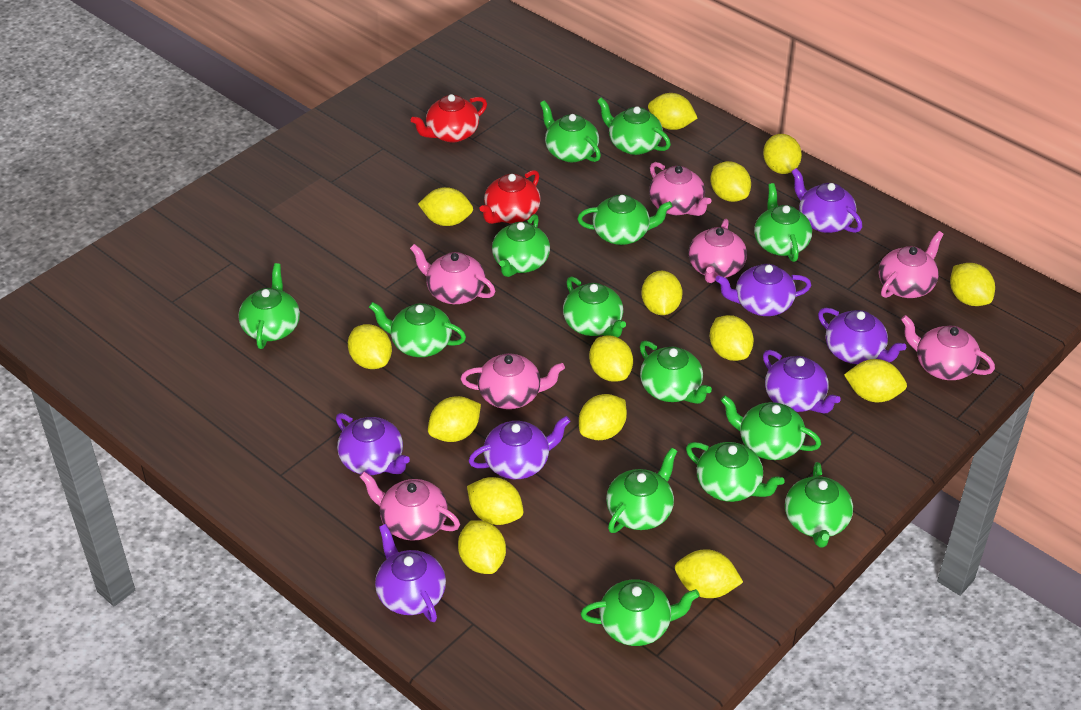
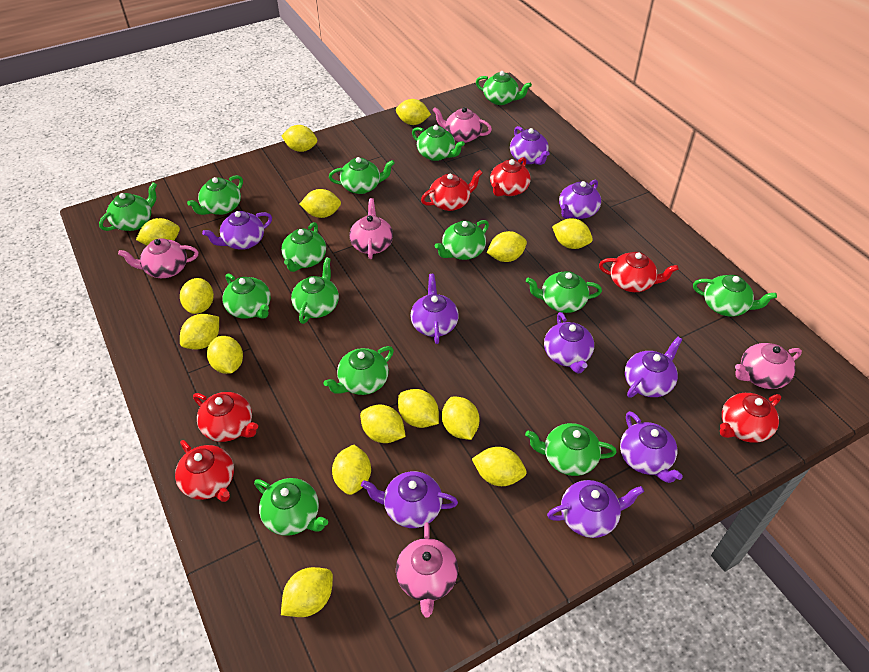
pink teapot: 7 -> 5
purple teapot: 7 -> 9
red teapot: 2 -> 6

